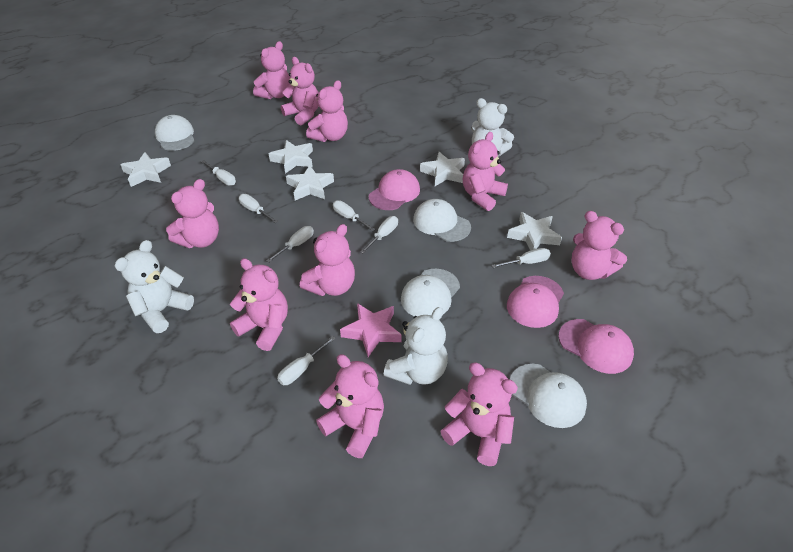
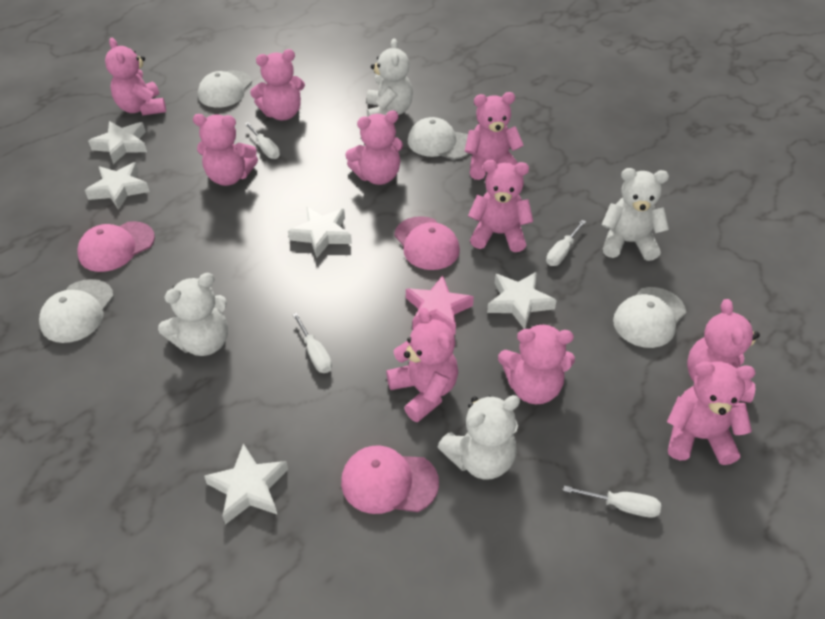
white screwdriver: 7 -> 4
white teddy bear: 3 -> 4

